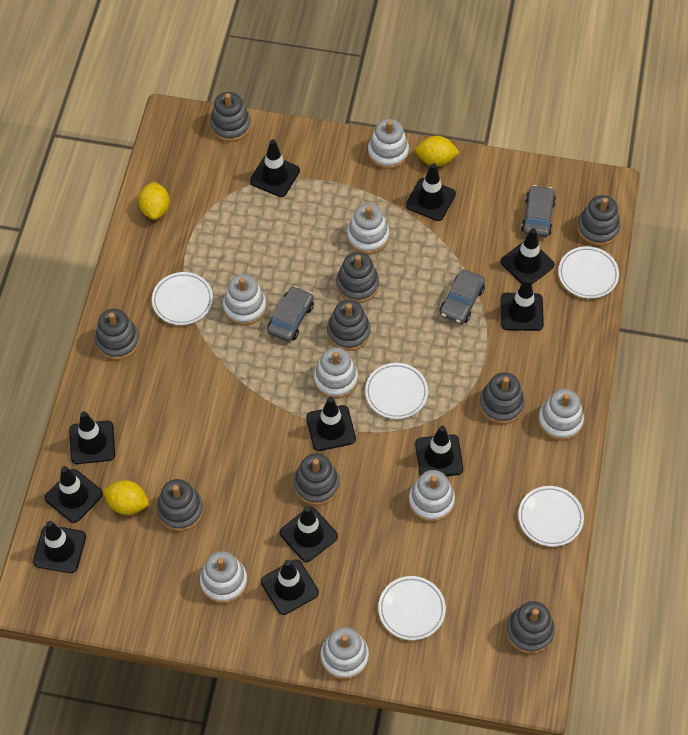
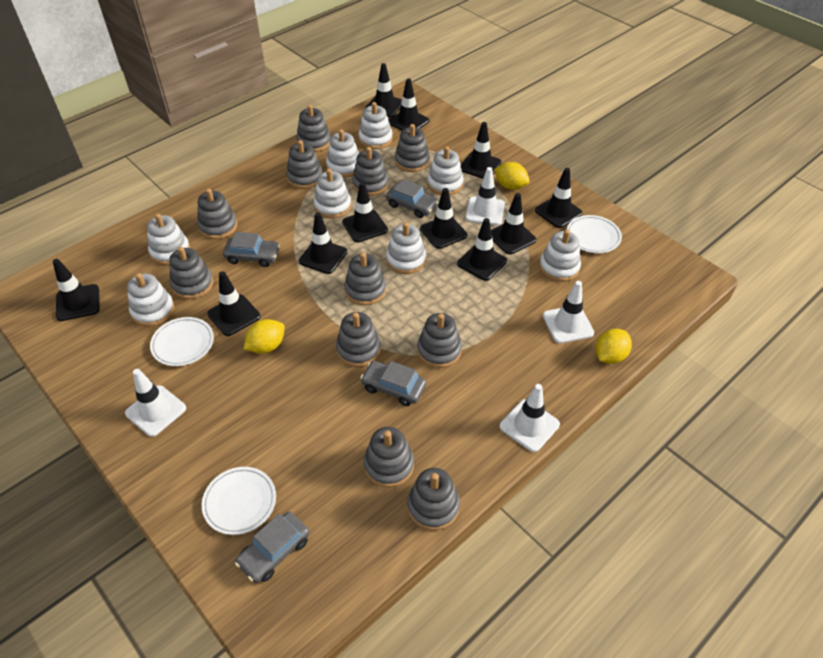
grey car: 3 -> 4
grey stacking toy: 9 -> 11
white plate: 5 -> 3
white traffic cone: 0 -> 4

